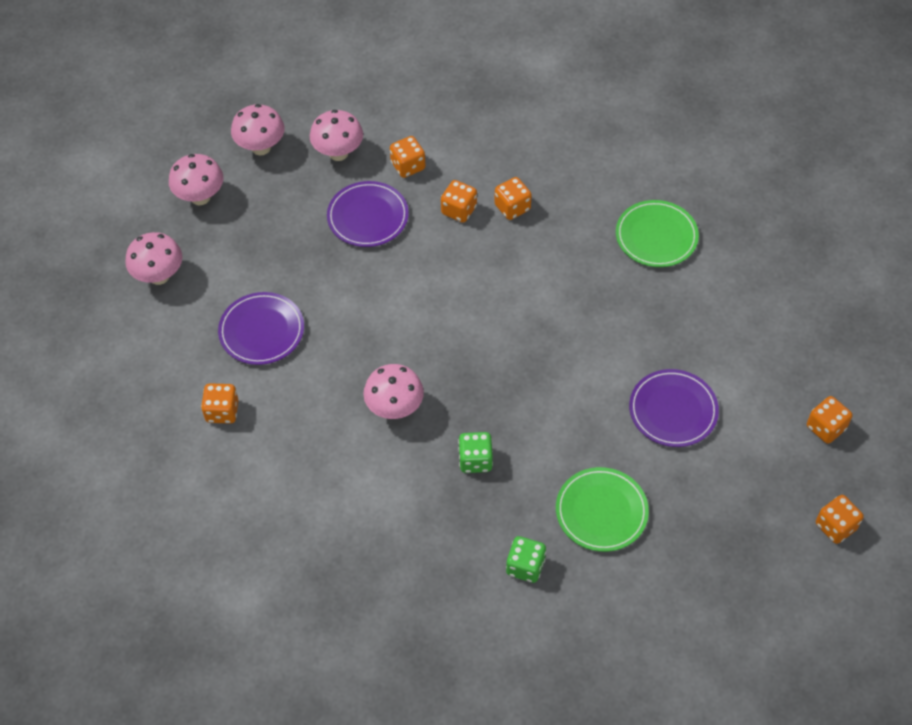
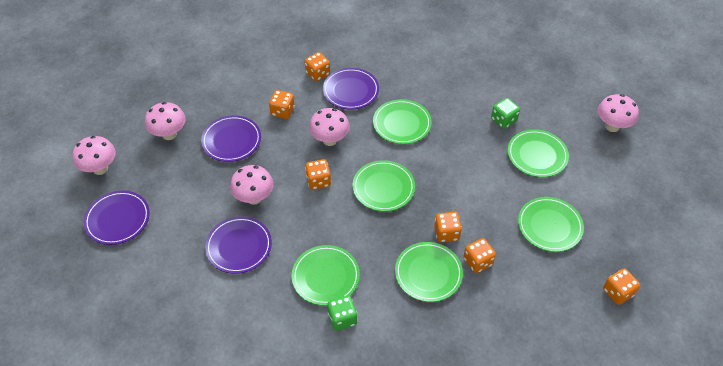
green plate: 2 -> 6
purple plate: 3 -> 4

